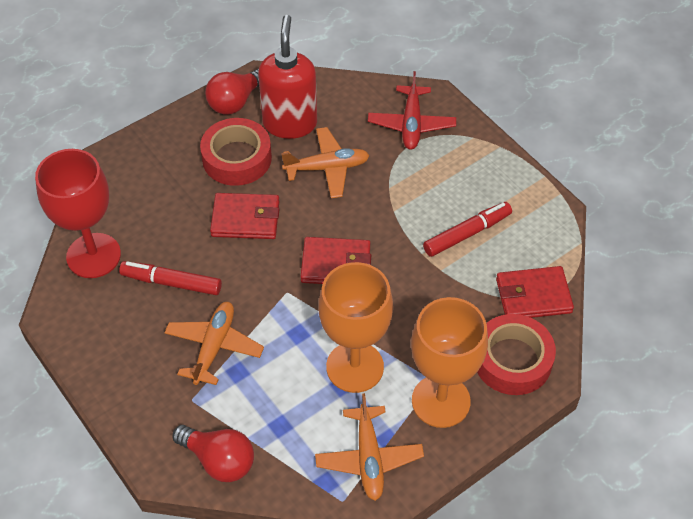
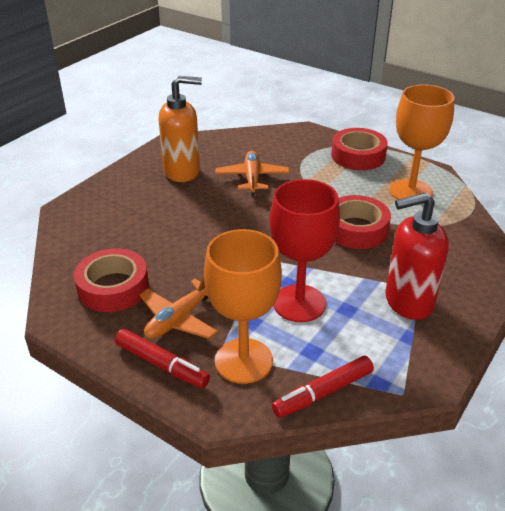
orange plane: 3 -> 2
orange soap dispenser: 0 -> 1
red light bulb: 2 -> 0
red plane: 1 -> 0
red tape: 2 -> 3
red wallet: 3 -> 0

